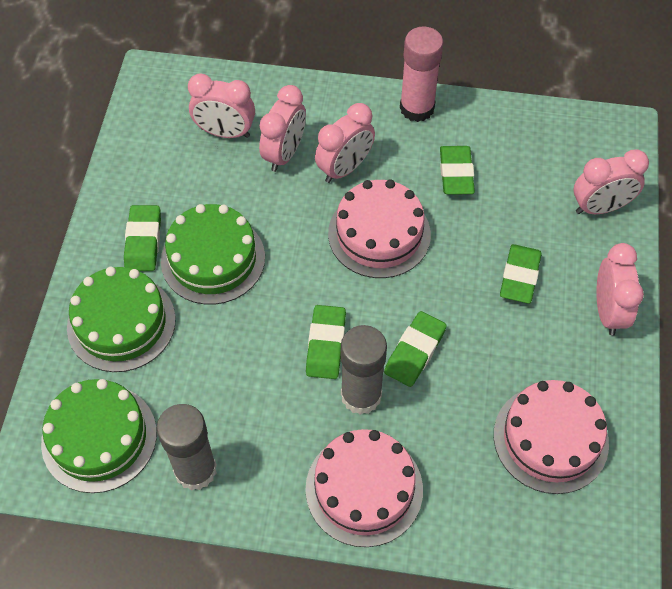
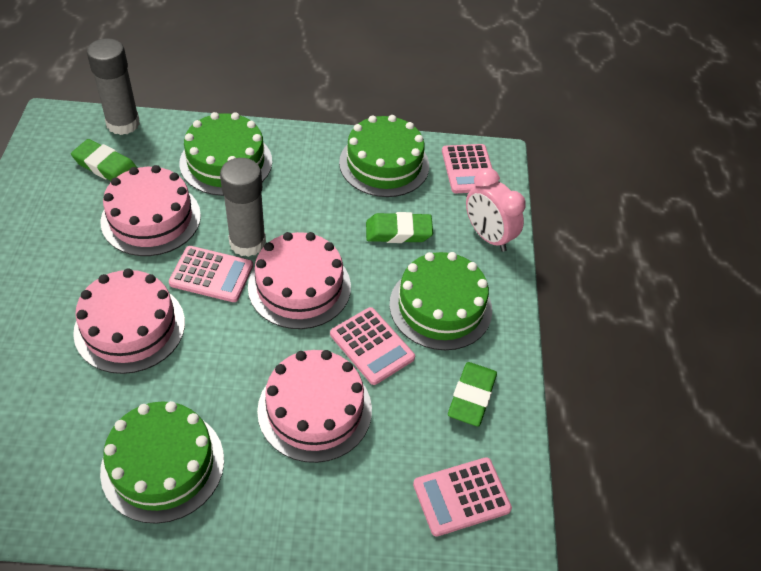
green cake: 3 -> 4
green eraser: 5 -> 3
pink cake: 3 -> 4
pink calculator: 0 -> 4
pink clock: 5 -> 1
pink glue stick: 1 -> 0

